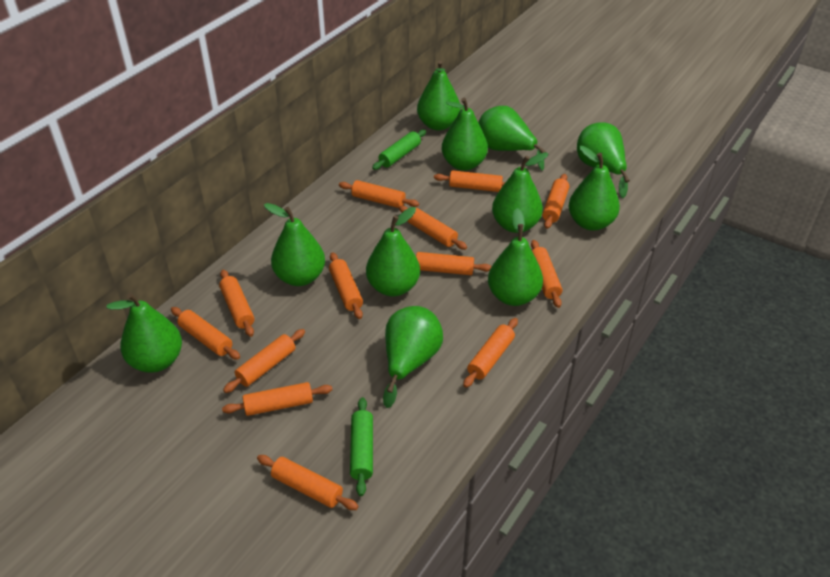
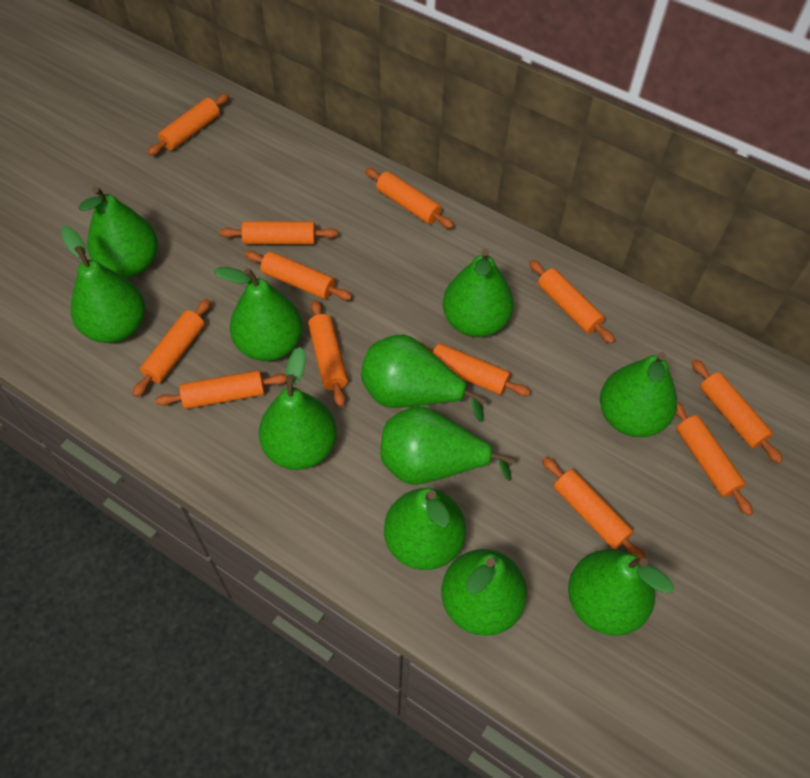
green rolling pin: 2 -> 0
orange rolling pin: 13 -> 12

